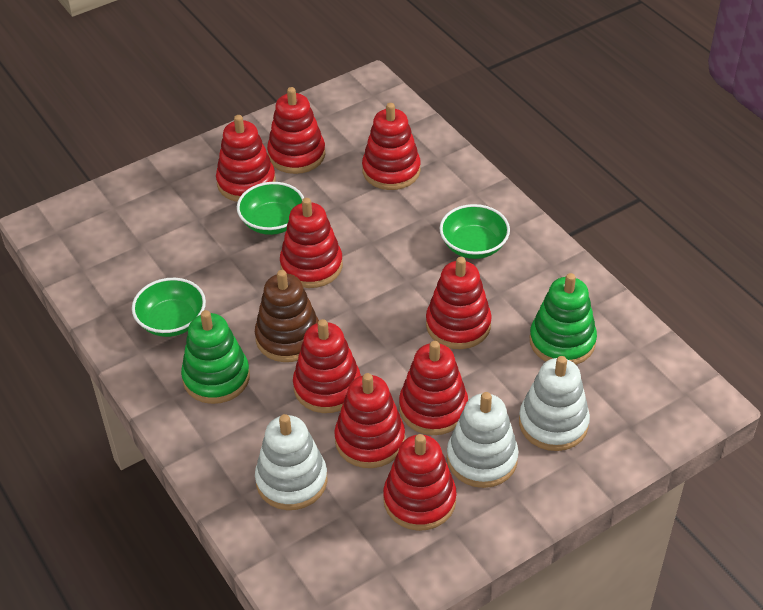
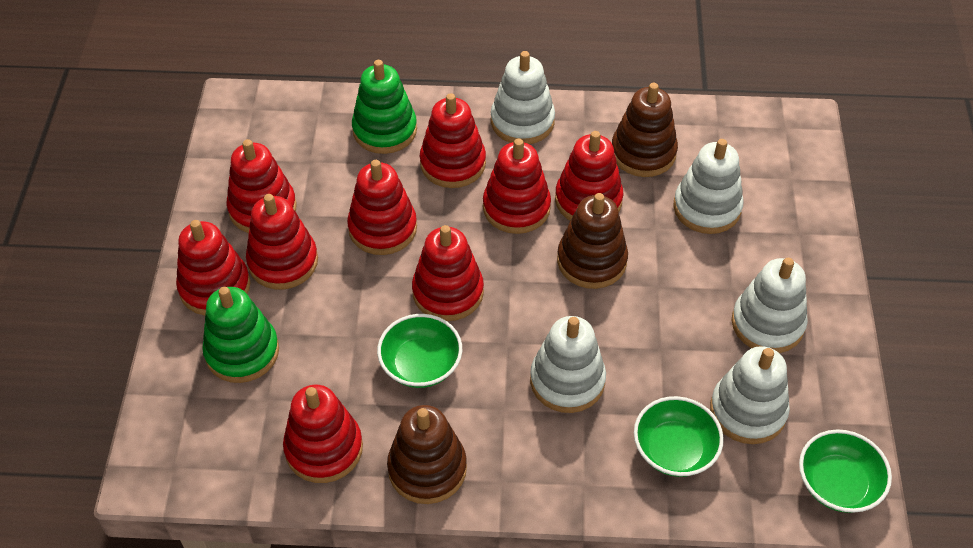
brown stacking toy: 1 -> 3
white stacking toy: 3 -> 5

